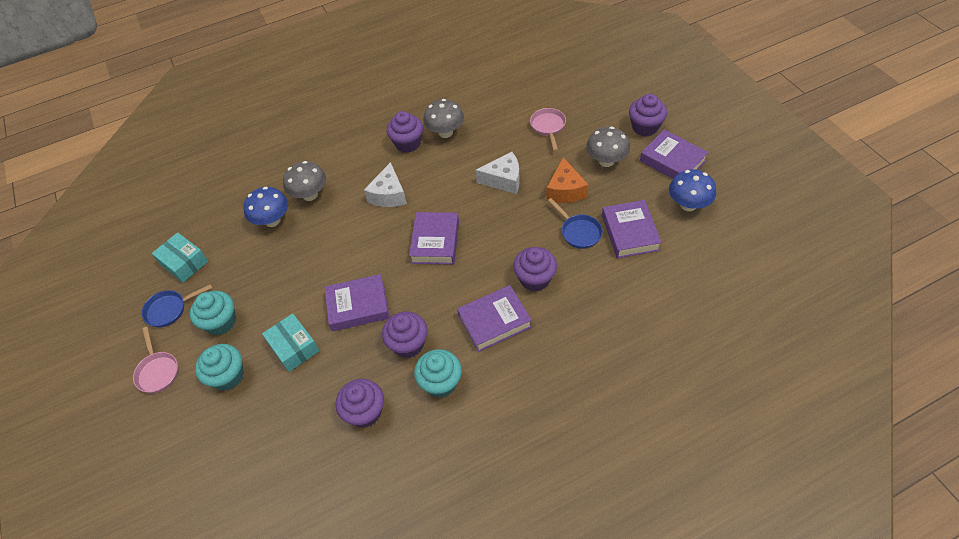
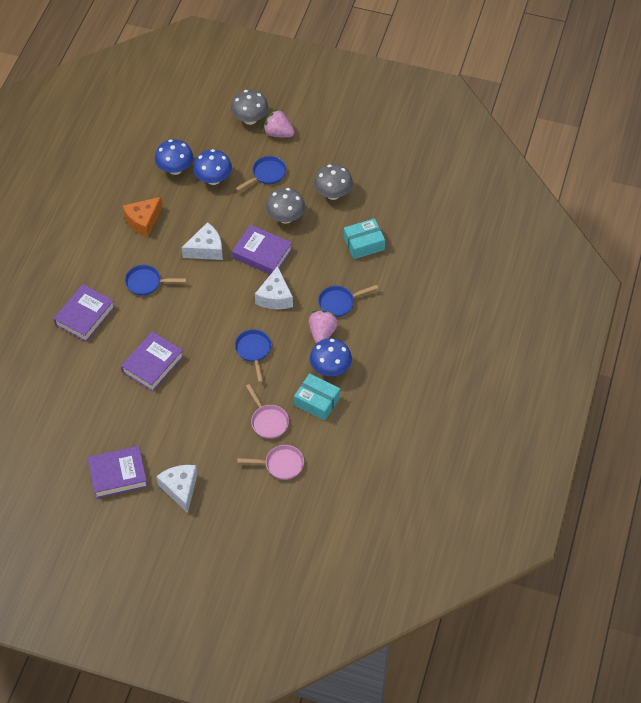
blue mushroom: 2 -> 3
blue pan: 2 -> 4
pink strawberry: 0 -> 2
purple book: 5 -> 4
purple cupcake: 5 -> 0
turquoise cupcake: 3 -> 0
white cheese: 2 -> 3

